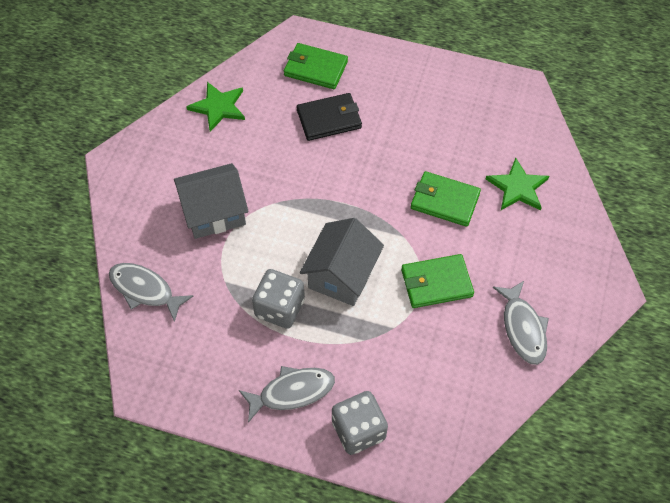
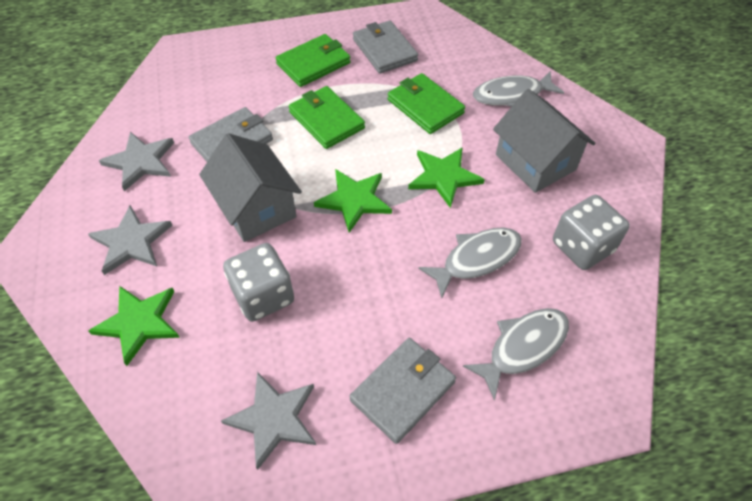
black wallet: 1 -> 0
green star: 2 -> 3
grey star: 0 -> 3
grey wallet: 0 -> 3

